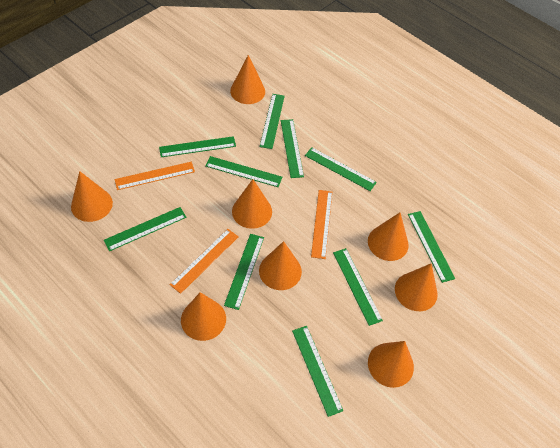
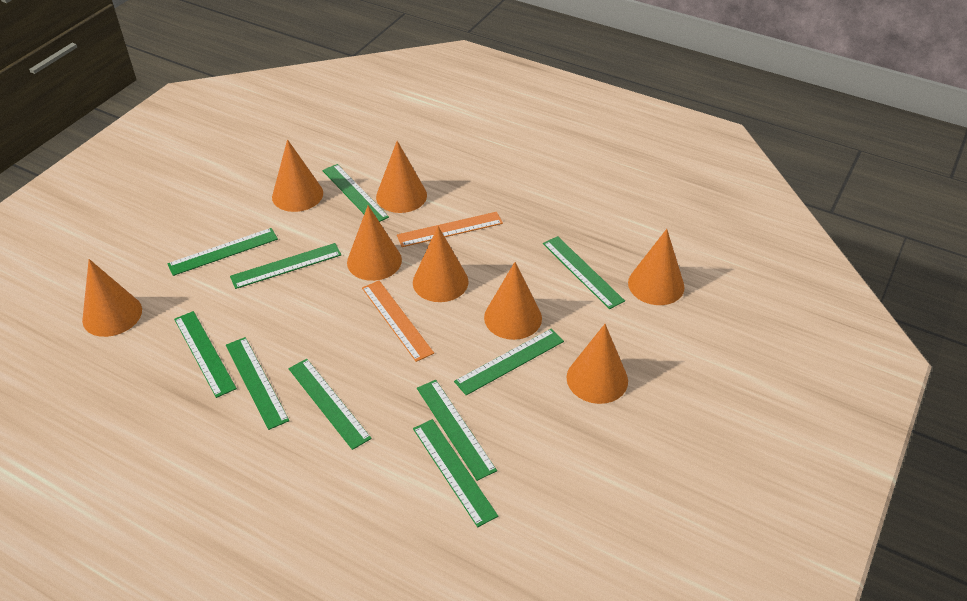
orange ruler: 3 -> 2

